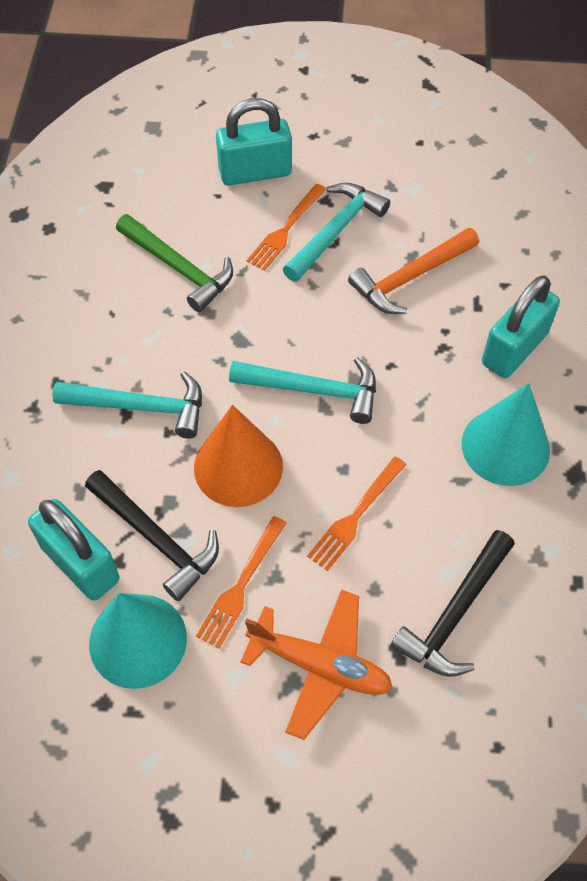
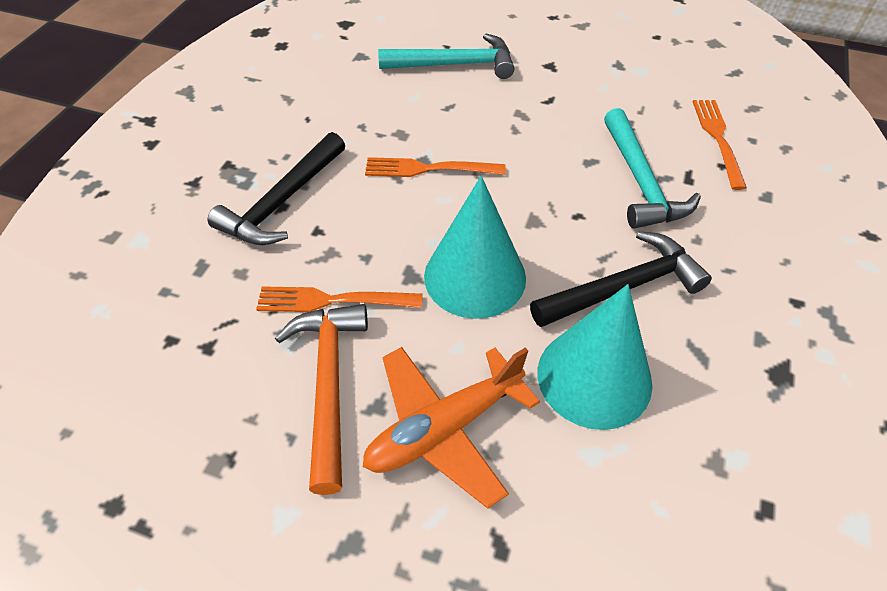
green hammer: 1 -> 0
orange cone: 1 -> 0
turquoise hammer: 3 -> 2
turquoise padlock: 3 -> 0

